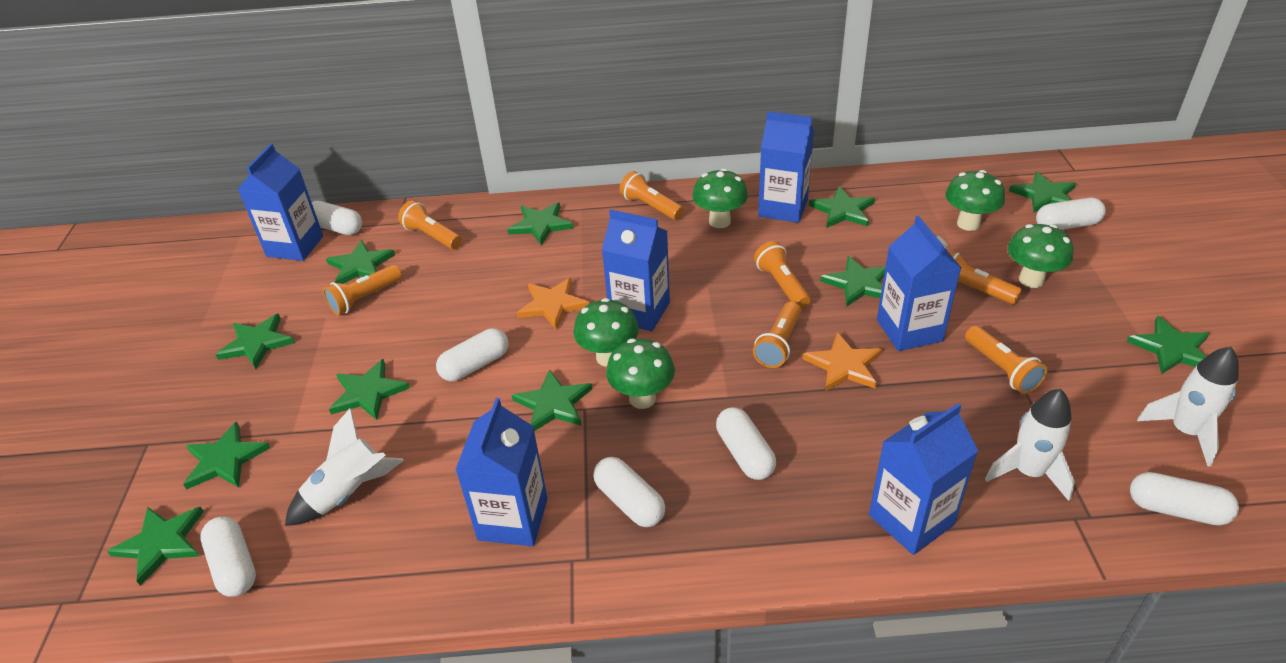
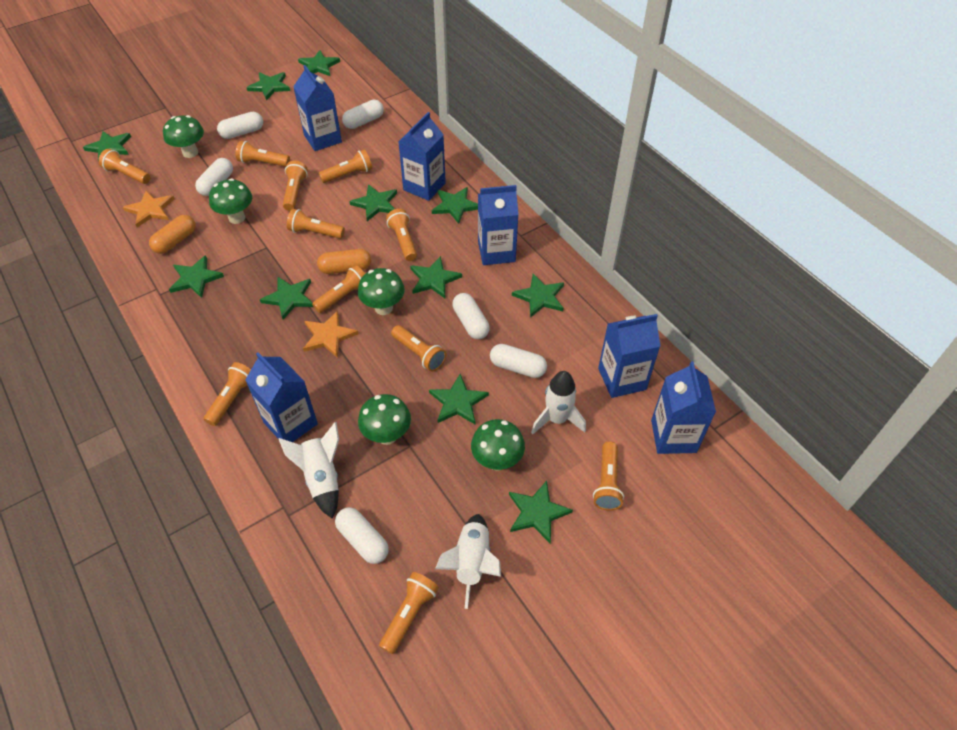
orange capsule: 0 -> 2
orange flashlight: 7 -> 11
white capsule: 7 -> 6

